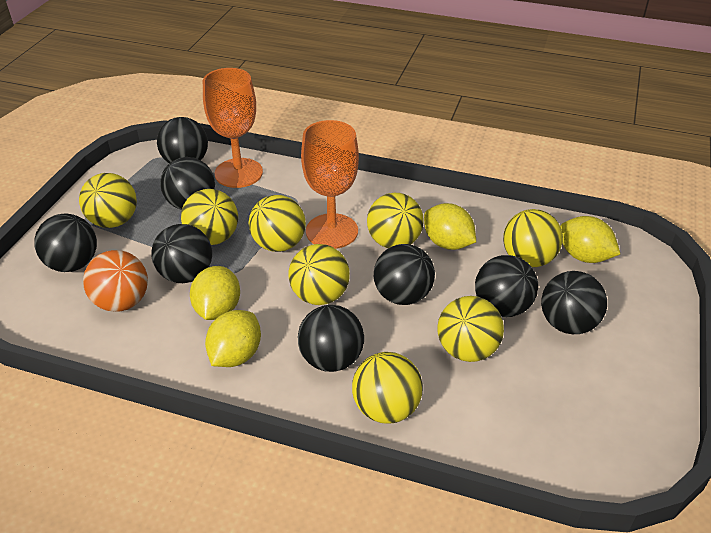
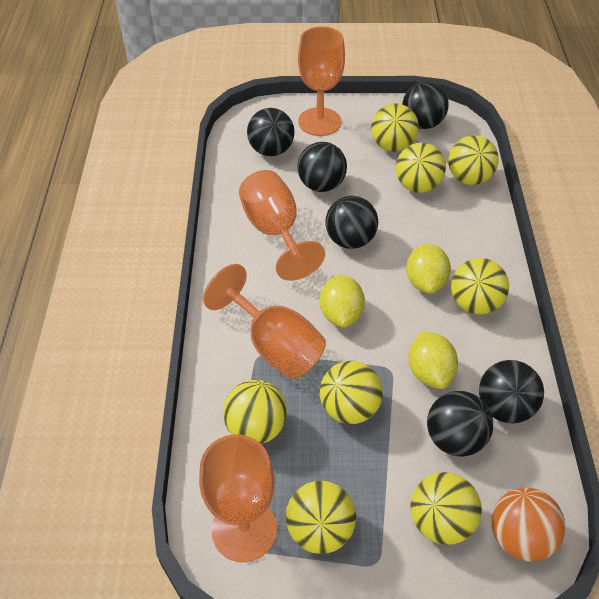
black ball: 8 -> 6
orange goblet: 2 -> 4
yellow lemon: 4 -> 3

